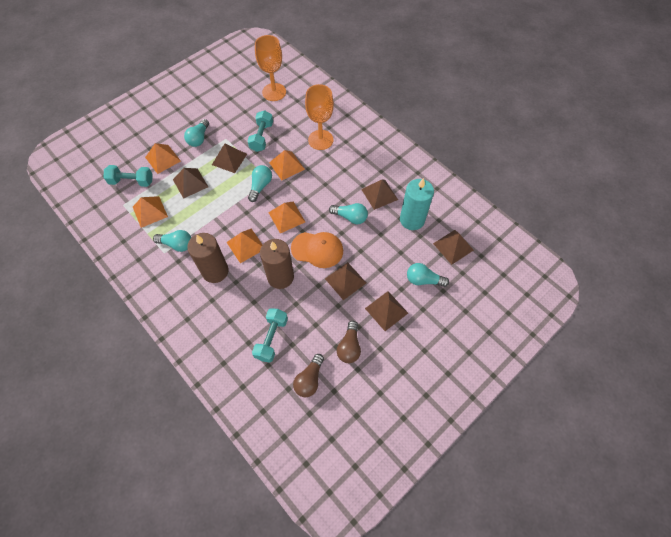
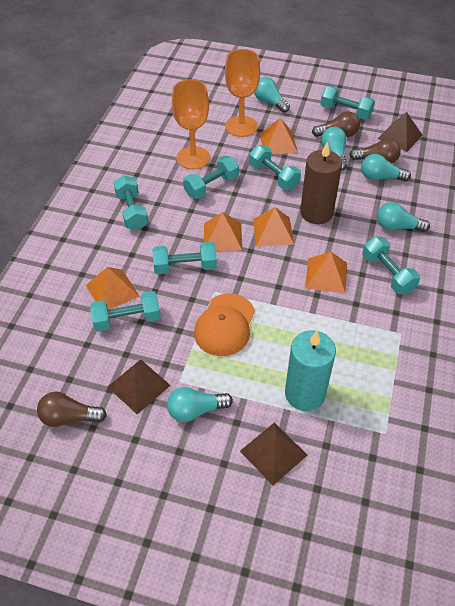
brown candle: 2 -> 1
brown light bulb: 2 -> 3
brown pyramid: 6 -> 3
turquoise dumbbell: 3 -> 7

